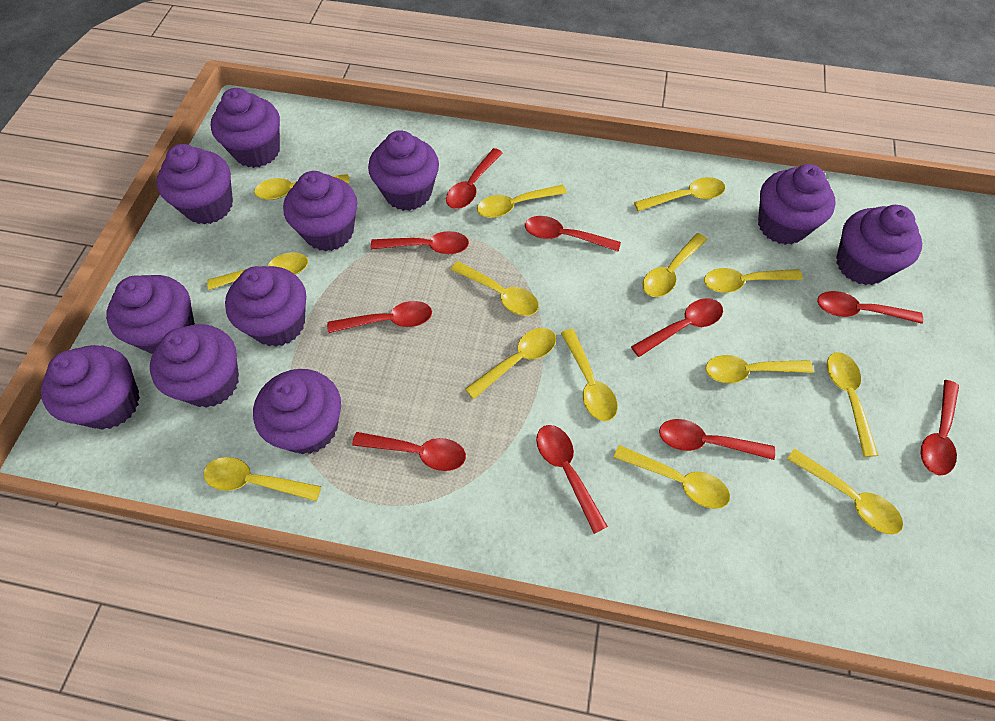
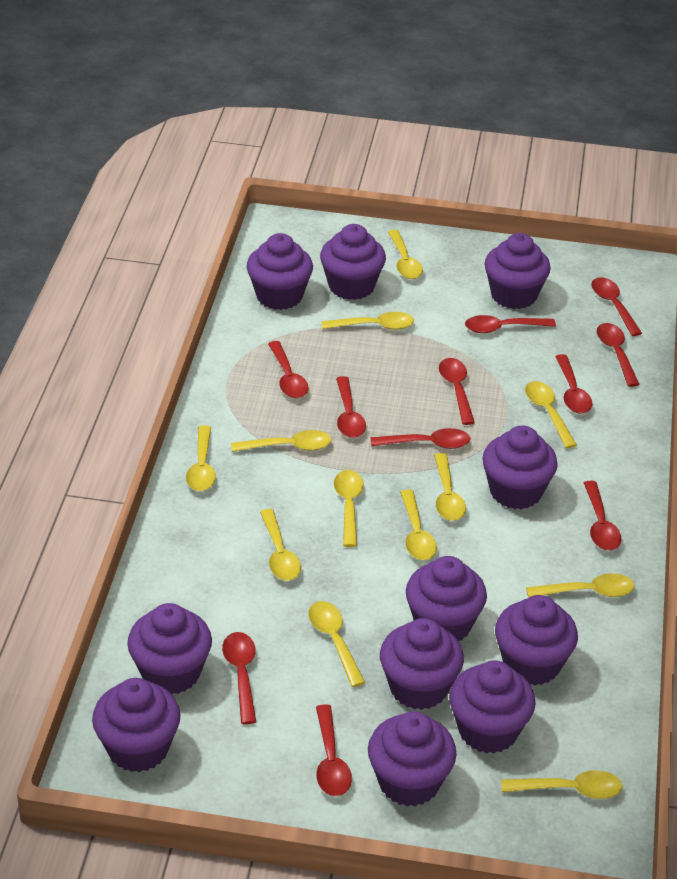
red spoon: 10 -> 11
yellow spoon: 14 -> 12

